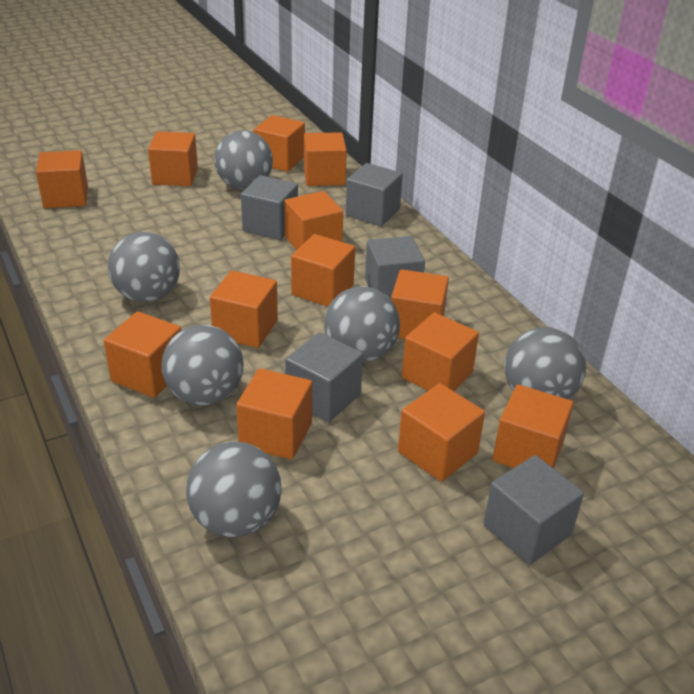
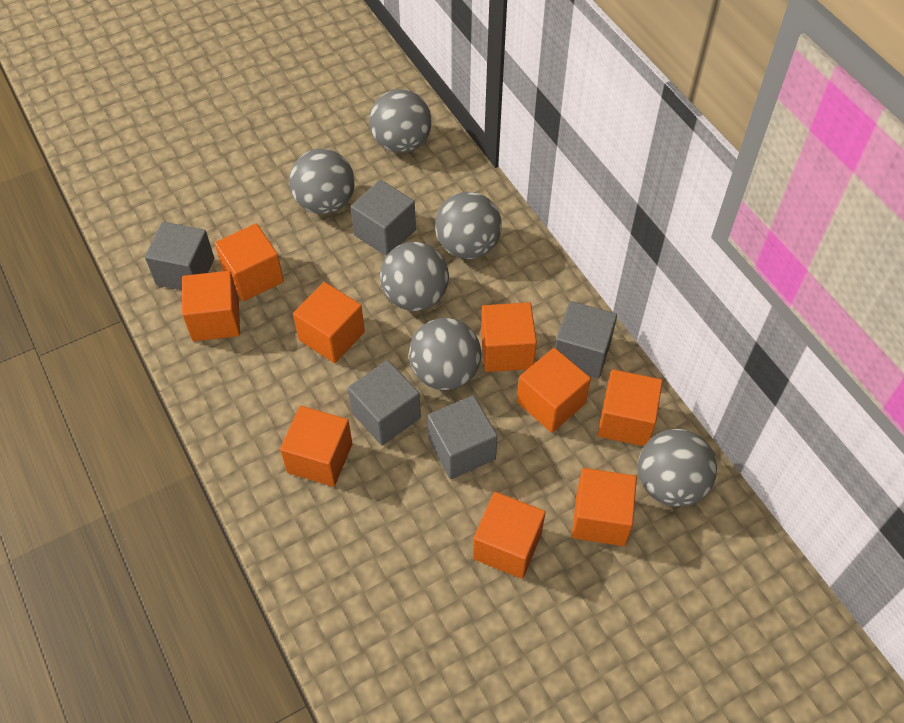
orange cube: 13 -> 9

